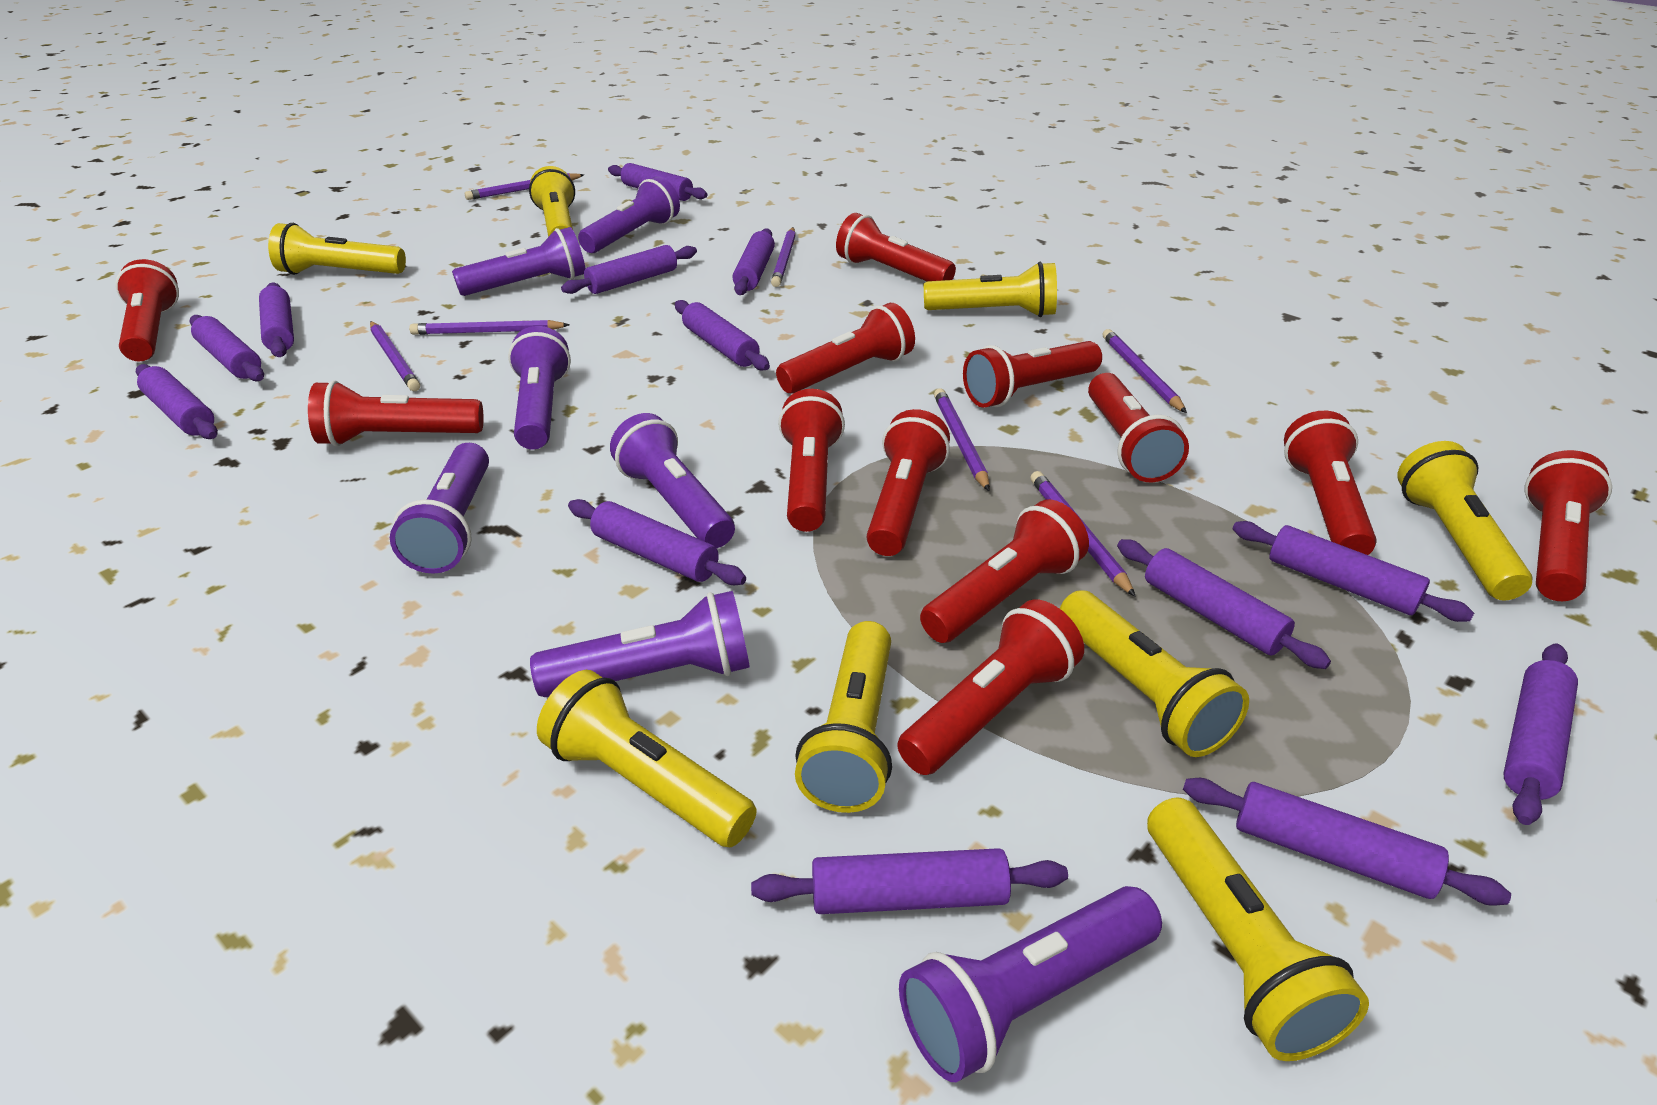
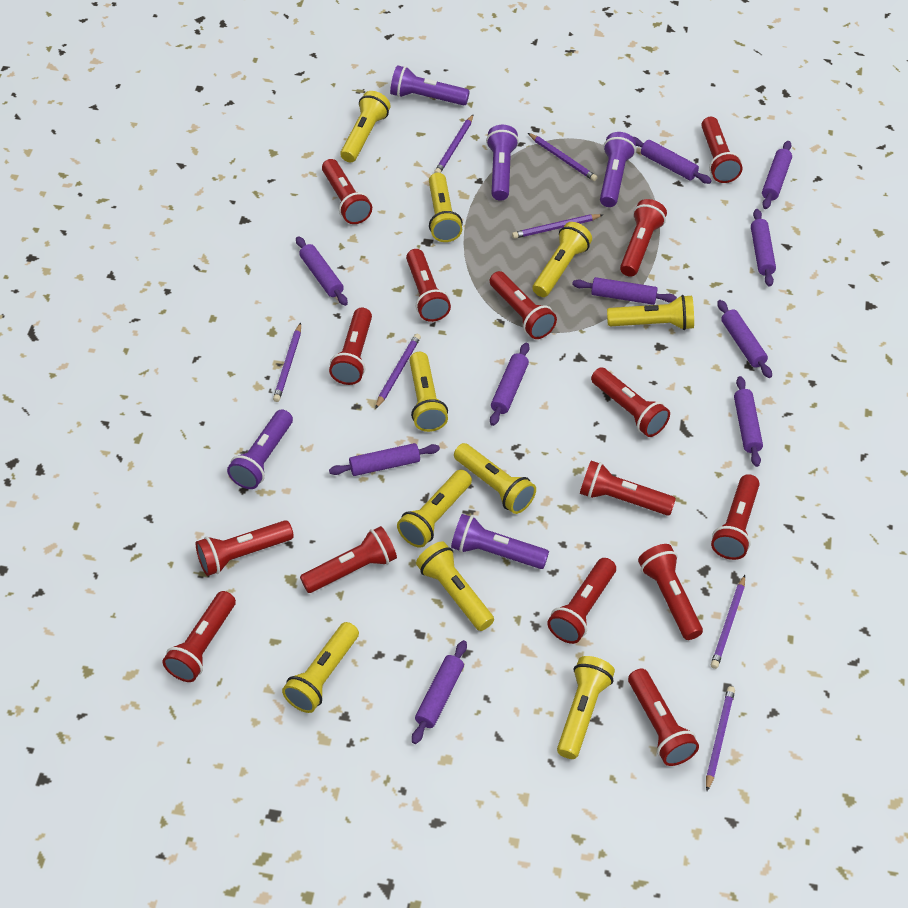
purple flashlight: 7 -> 5
purple rolling pin: 13 -> 10
red flashlight: 12 -> 15
yellow flashlight: 8 -> 10

